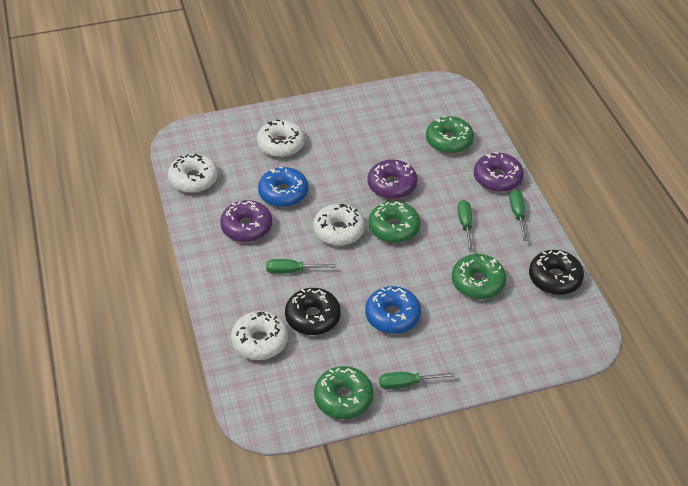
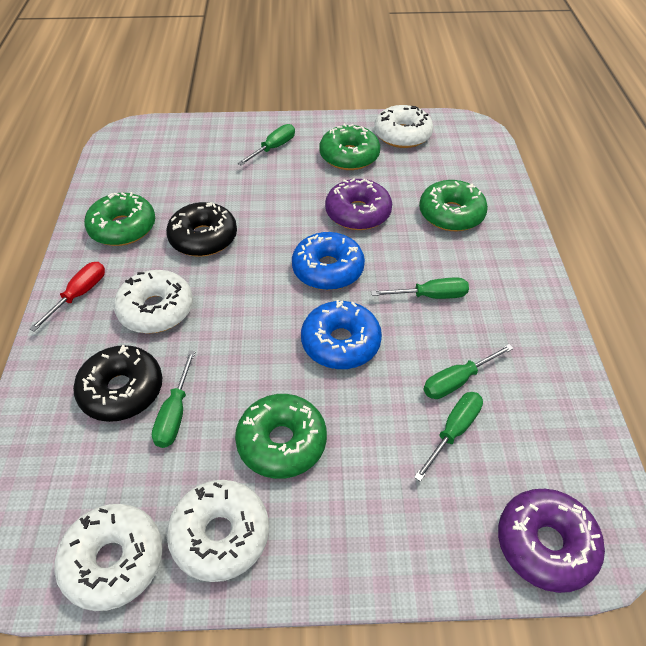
green screwdriver: 4 -> 5
purple donut: 3 -> 2
red screwdriver: 0 -> 1

